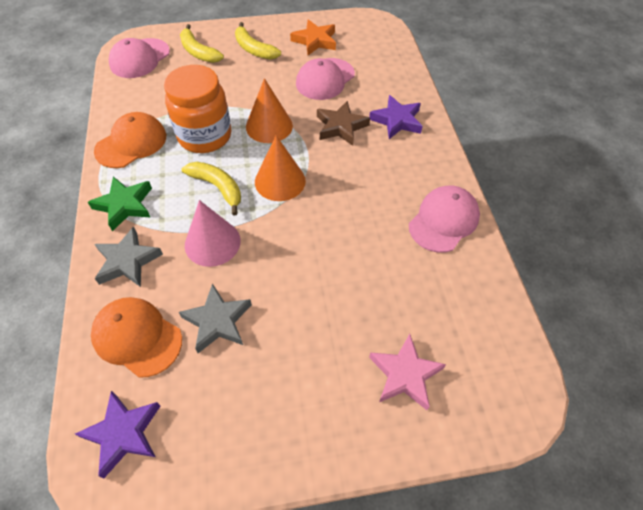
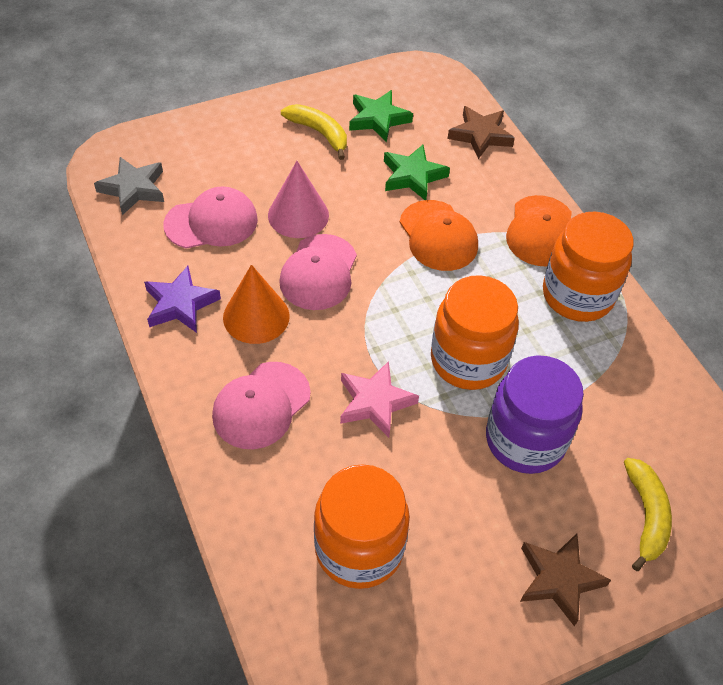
brown star: 1 -> 2
green star: 1 -> 2
grey star: 2 -> 1
orange cone: 2 -> 1
orange jar: 1 -> 3
orange star: 1 -> 0
purple jar: 0 -> 1
purple star: 2 -> 1
yellow banana: 3 -> 2

